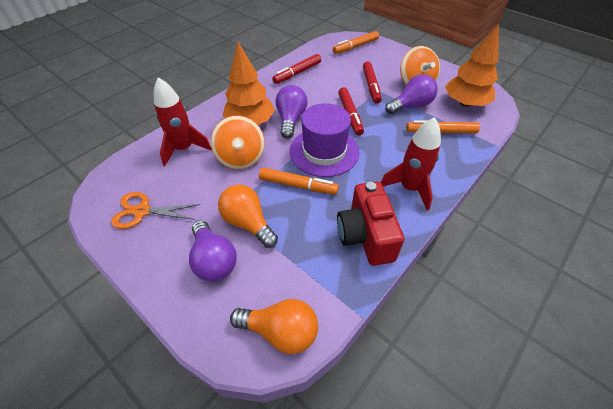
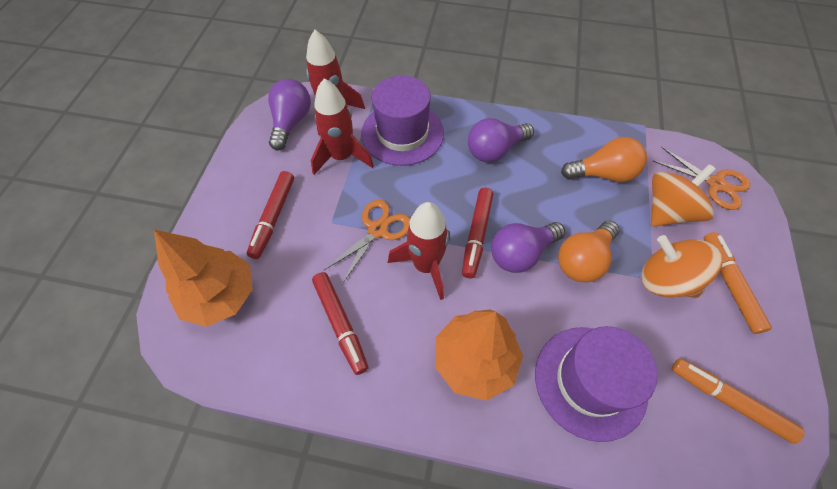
orange marker: 3 -> 2
orange scissors: 1 -> 2
purple hat: 1 -> 2
red camera: 1 -> 0
red rocket: 2 -> 3

